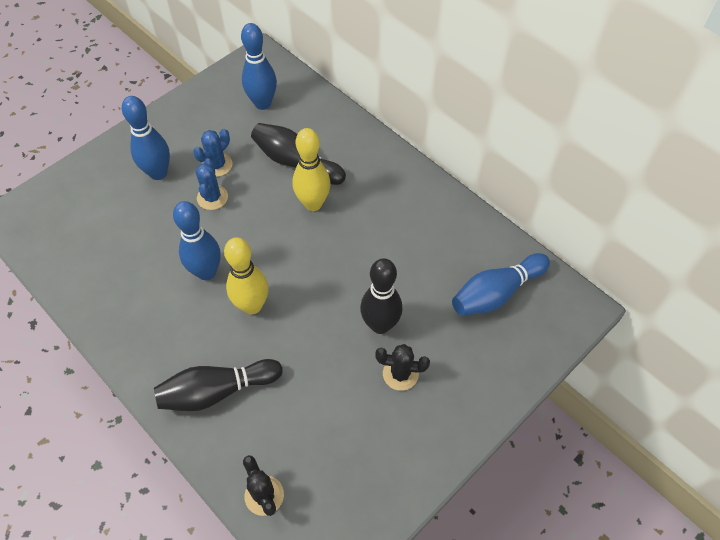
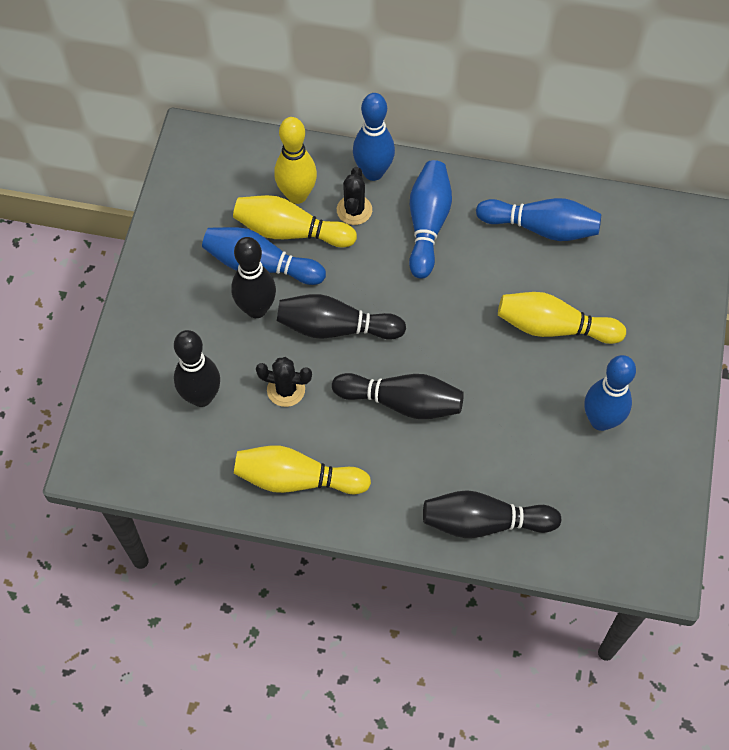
black bowling pin: 3 -> 5
blue bowling pin: 4 -> 5
blue cactus: 2 -> 0
yellow bowling pin: 2 -> 4

